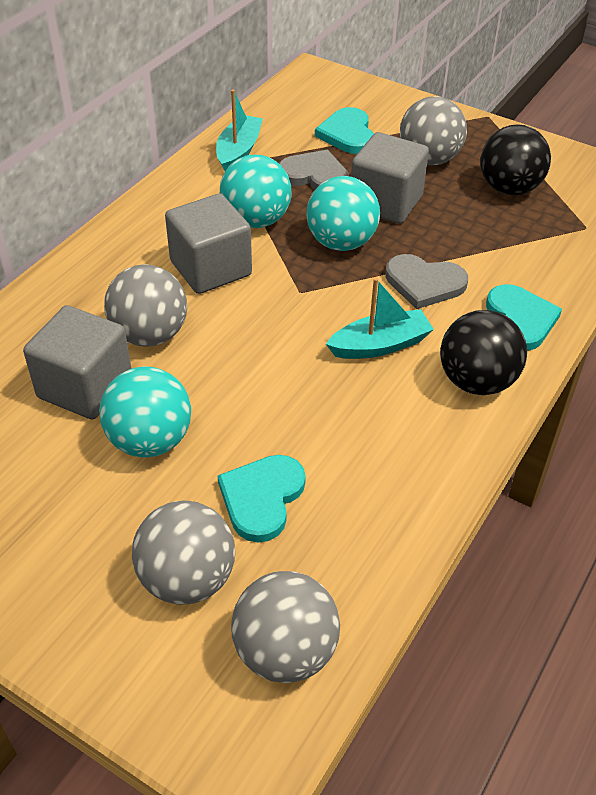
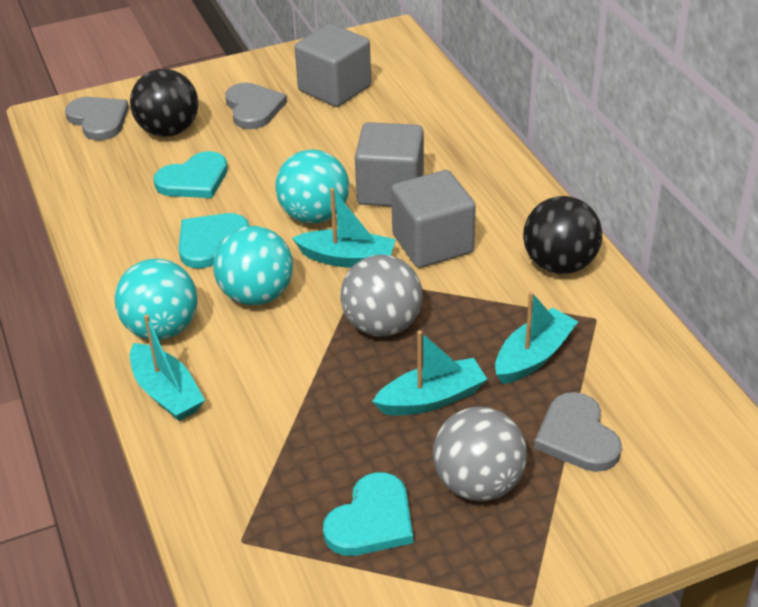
grey ball: 4 -> 2
grey heart: 2 -> 3
turquoise boat: 2 -> 4

